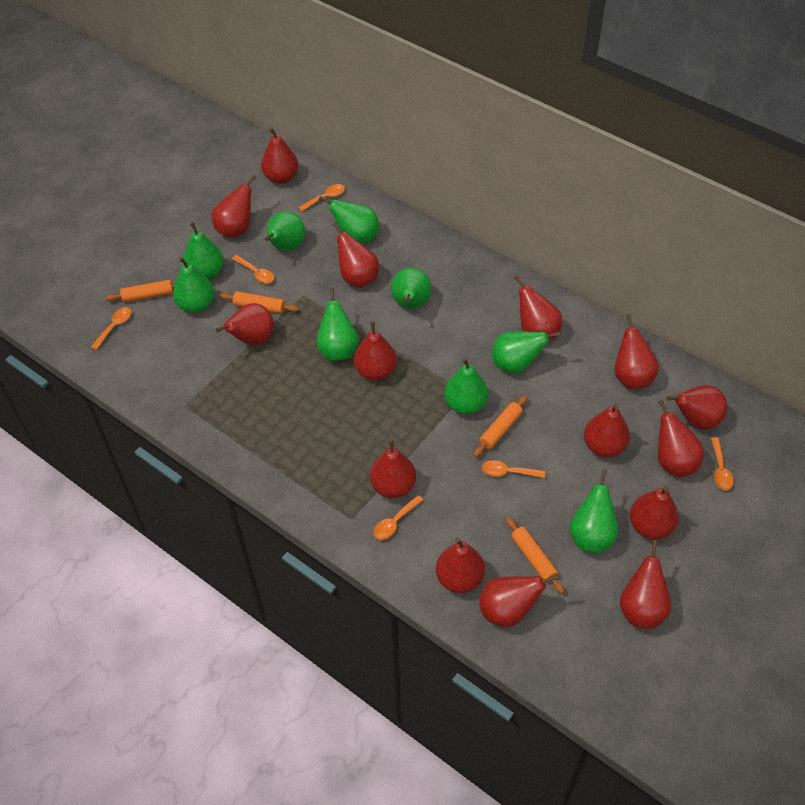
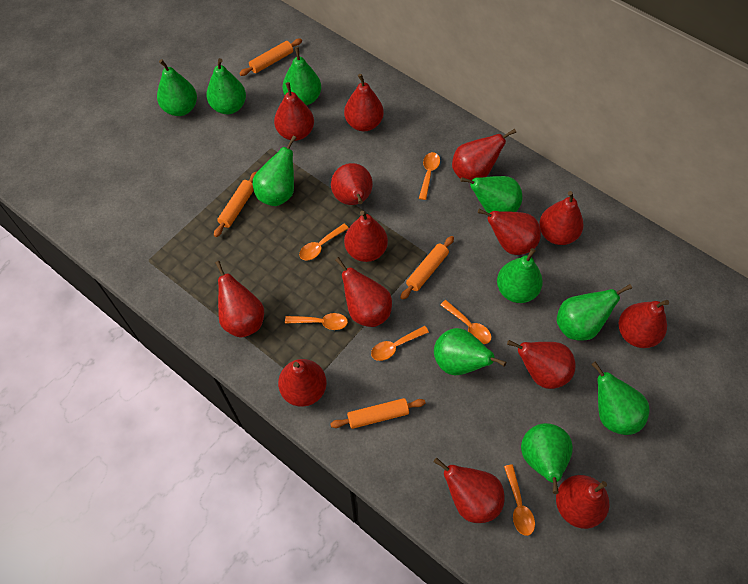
green pear: 9 -> 10
red pear: 15 -> 14

